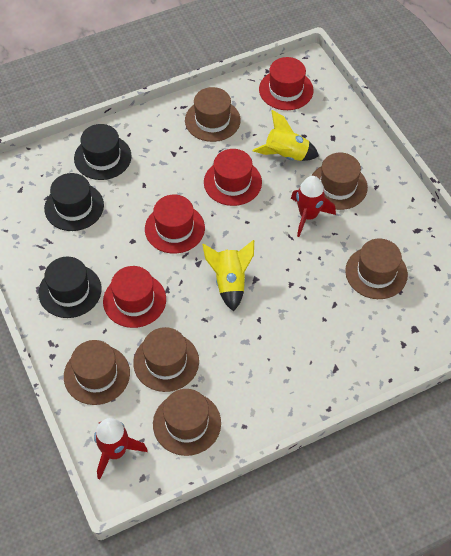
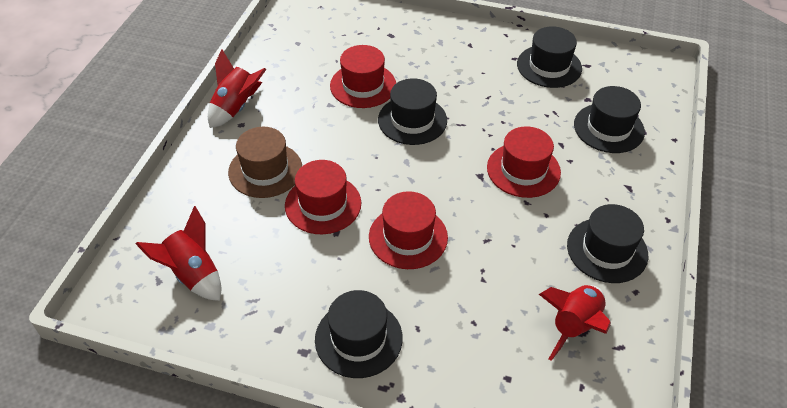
black hat: 3 -> 5
brown hat: 6 -> 1
red rocket: 2 -> 3
yellow rocket: 2 -> 0

